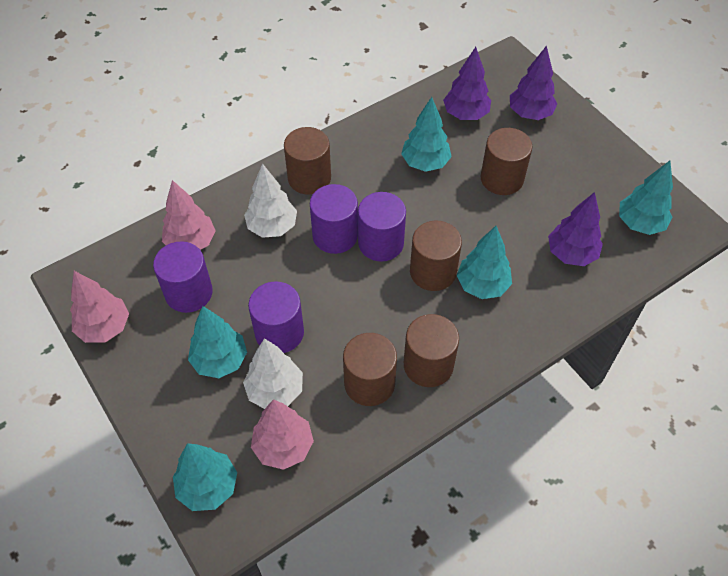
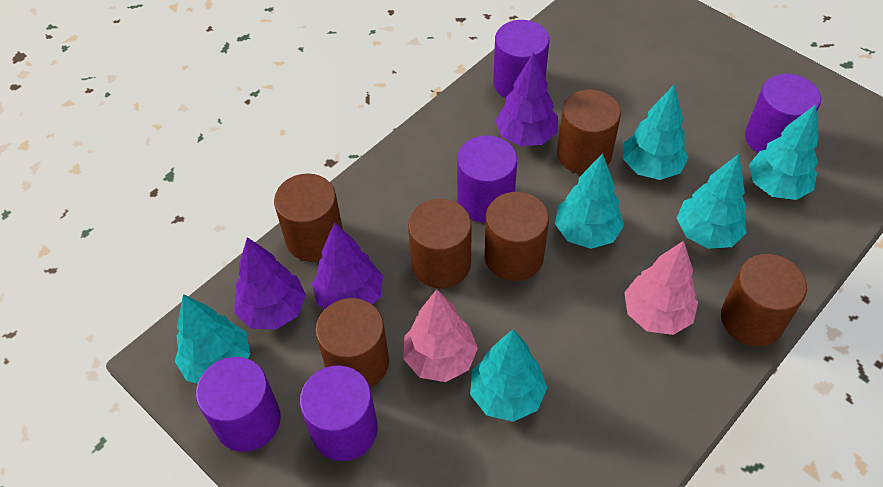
brown cylinder: 5 -> 6
pink tree: 3 -> 2
purple cylinder: 4 -> 5
turquoise tree: 5 -> 6
white tree: 2 -> 0

